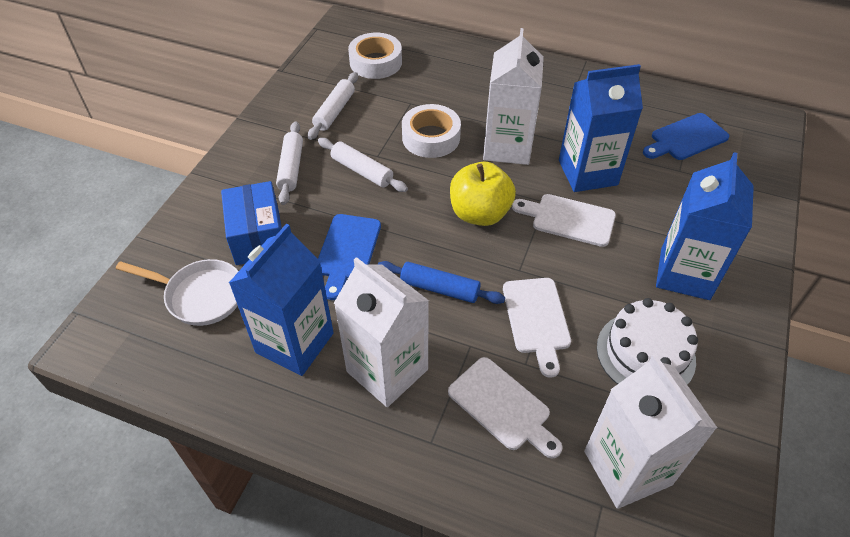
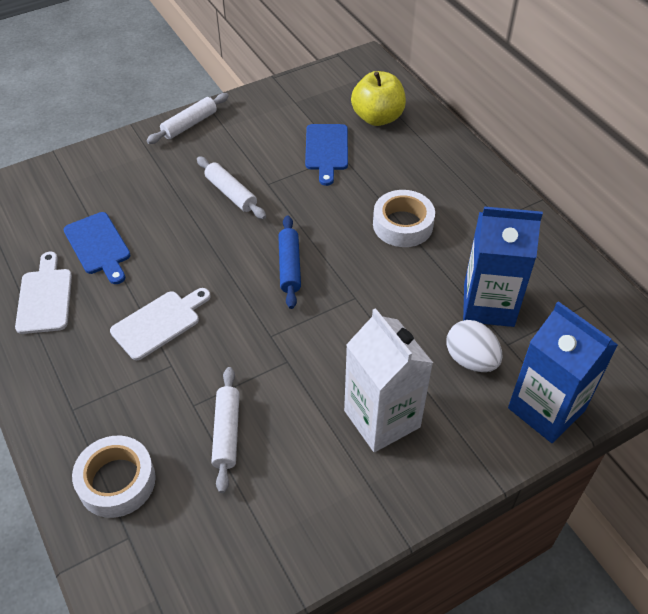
blue box: 1 -> 0
blue carton: 3 -> 2
white cake: 1 -> 0
white carton: 3 -> 1
white cutting board: 3 -> 2
white egg: 0 -> 1
white pan: 1 -> 0

